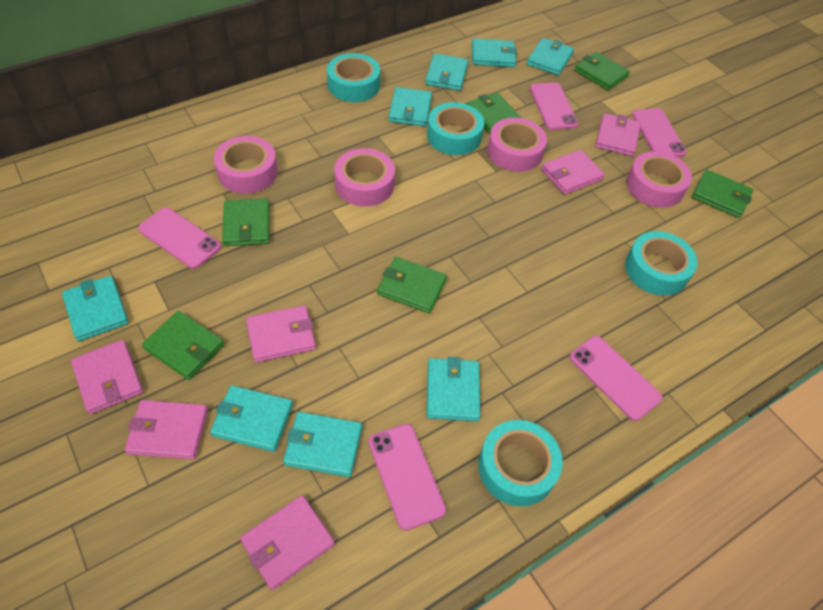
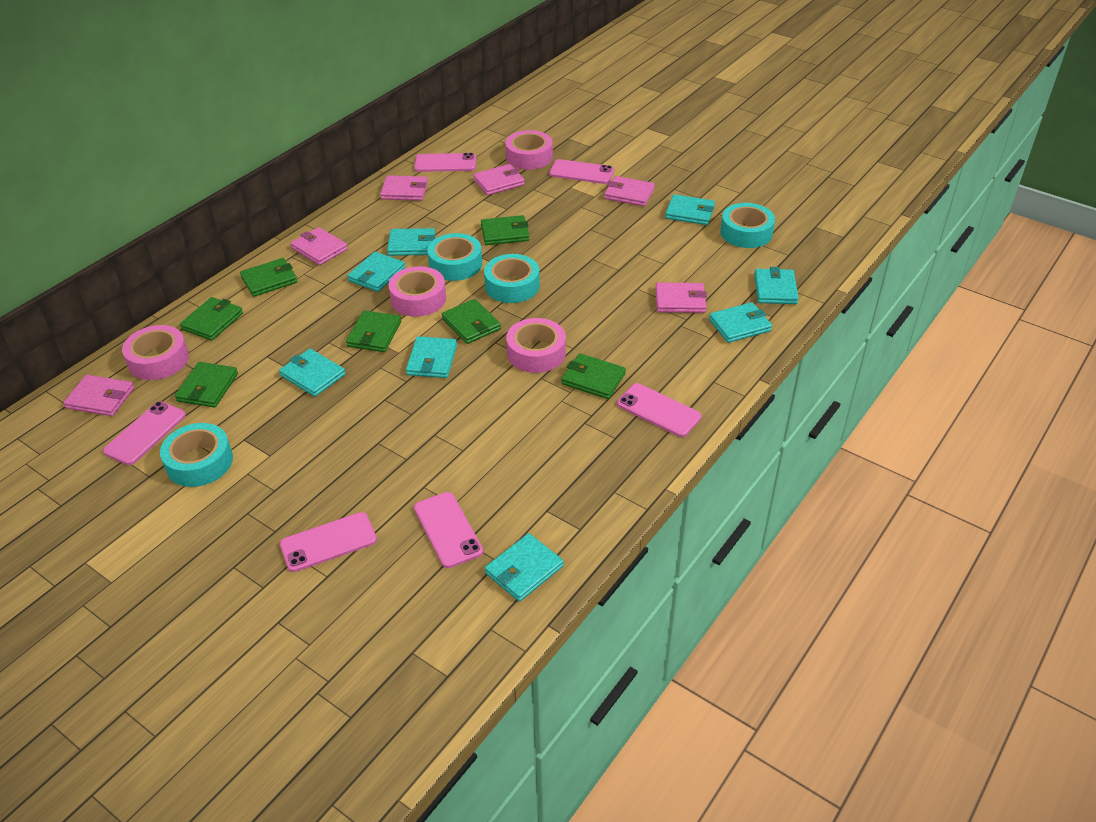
green wallet: 6 -> 7
pink phone: 5 -> 6

